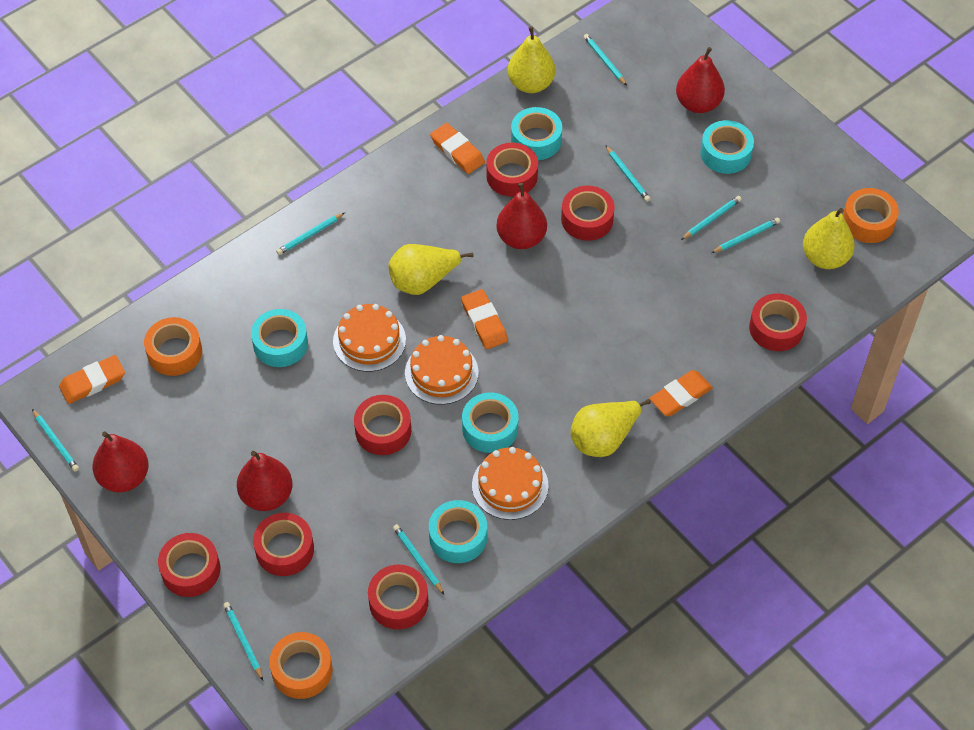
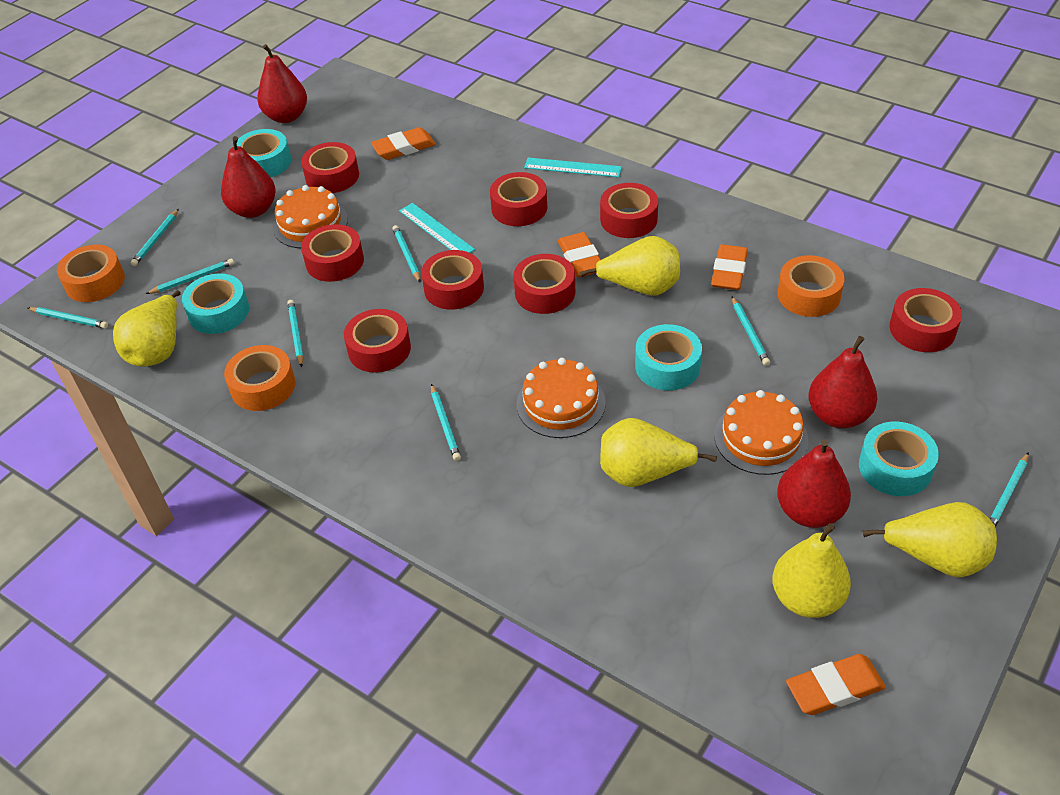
red tape: 7 -> 8
turquoise ruler: 0 -> 2
turquoise tape: 5 -> 4
yellow pear: 4 -> 5

